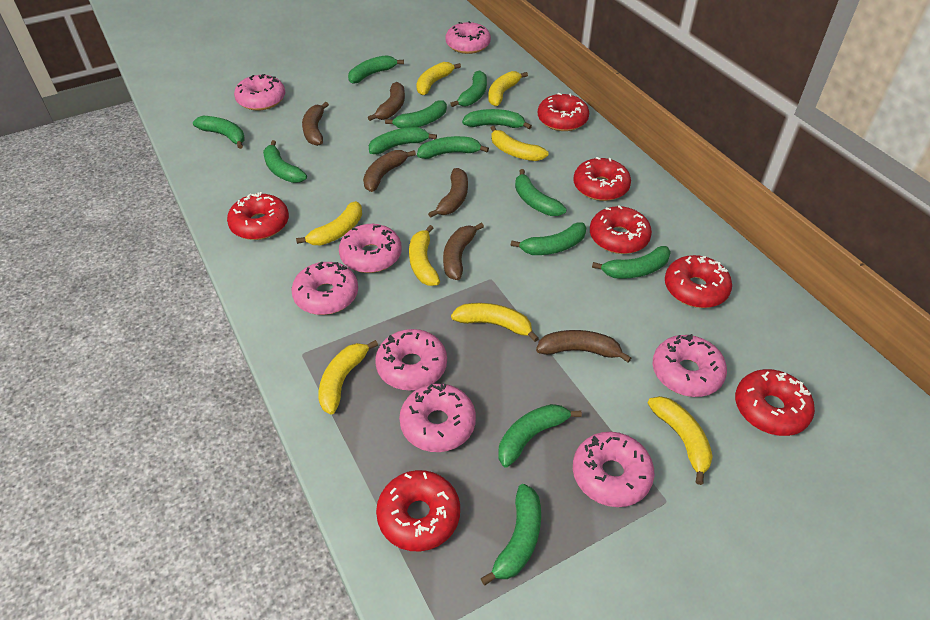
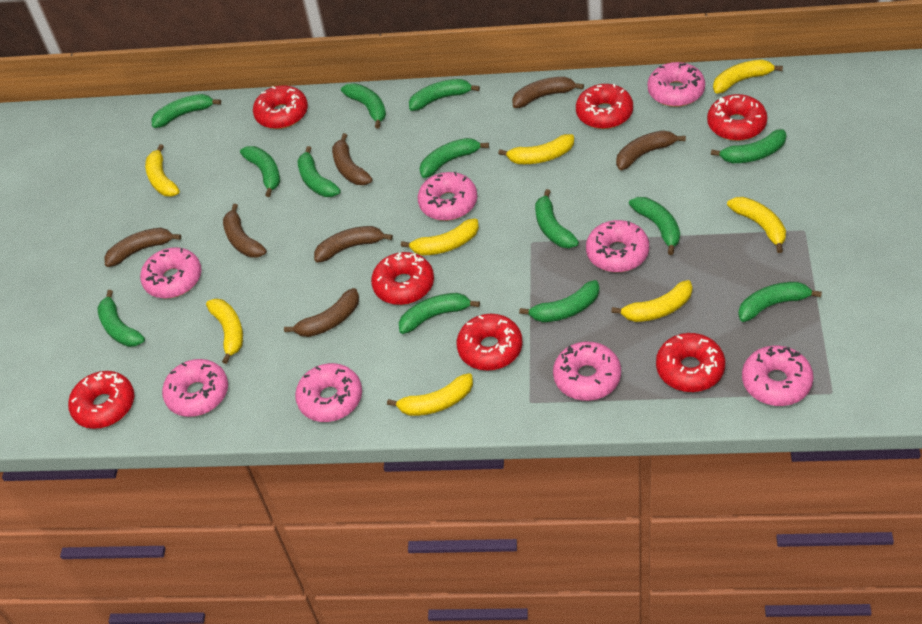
brown banana: 6 -> 7

